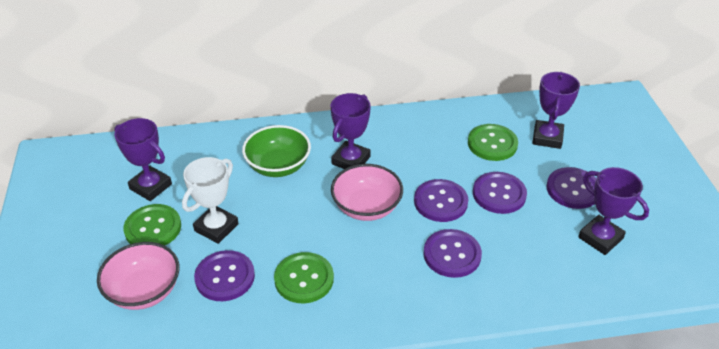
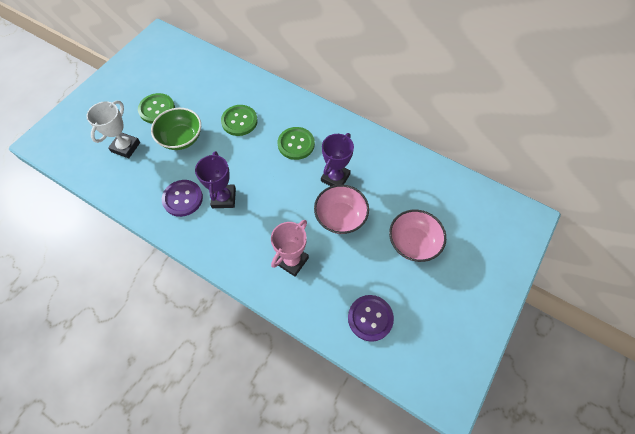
pink trophy: 0 -> 1
purple button: 5 -> 2
purple trophy: 4 -> 2

